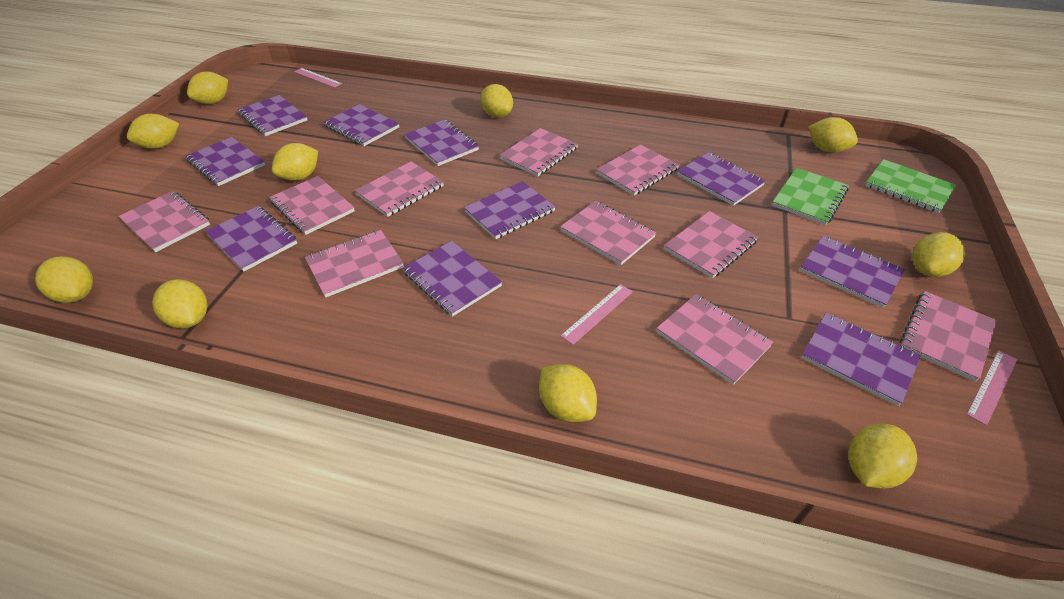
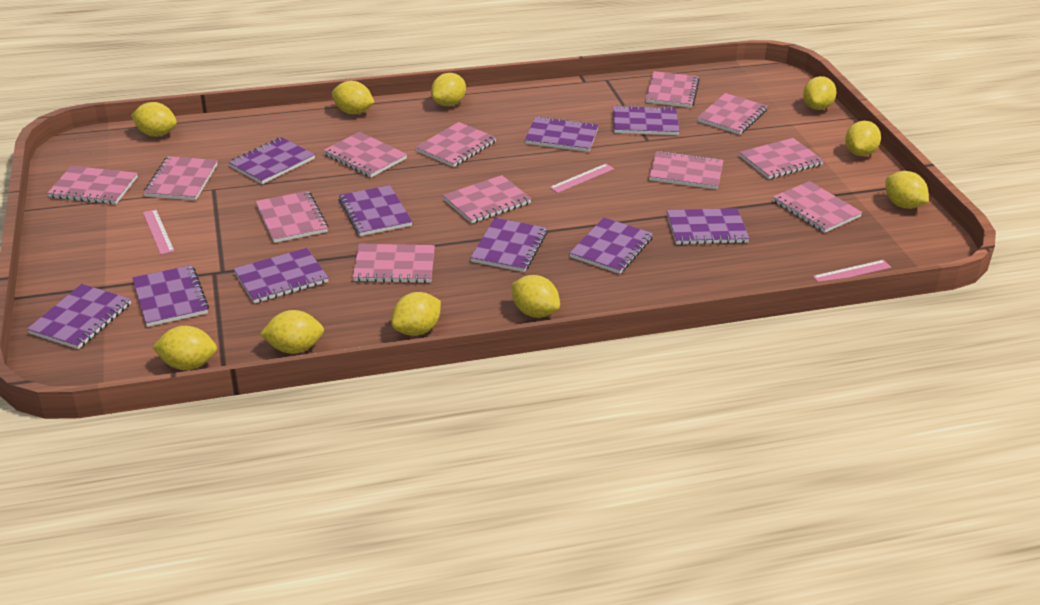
green notebook: 2 -> 0
pink notebook: 10 -> 12

